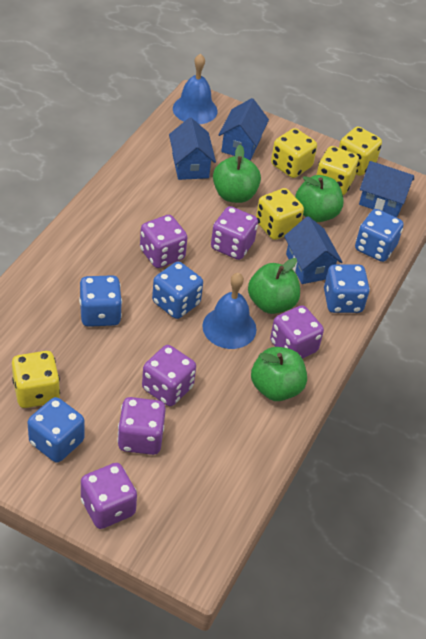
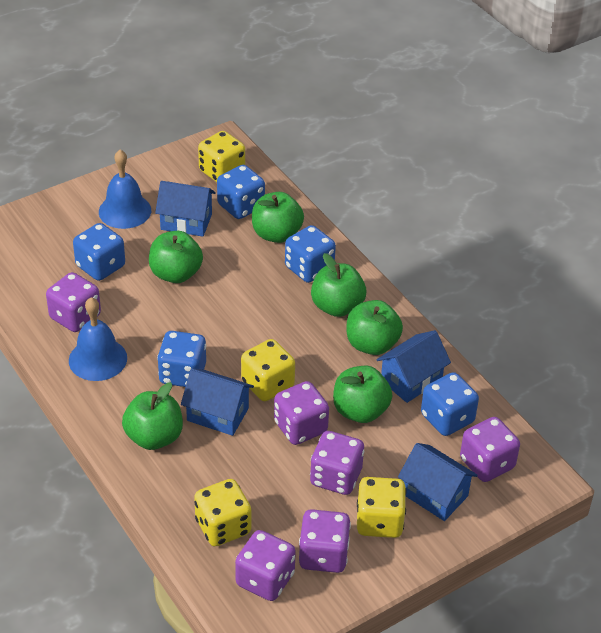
green apple: 4 -> 6
yellow dice: 5 -> 4

